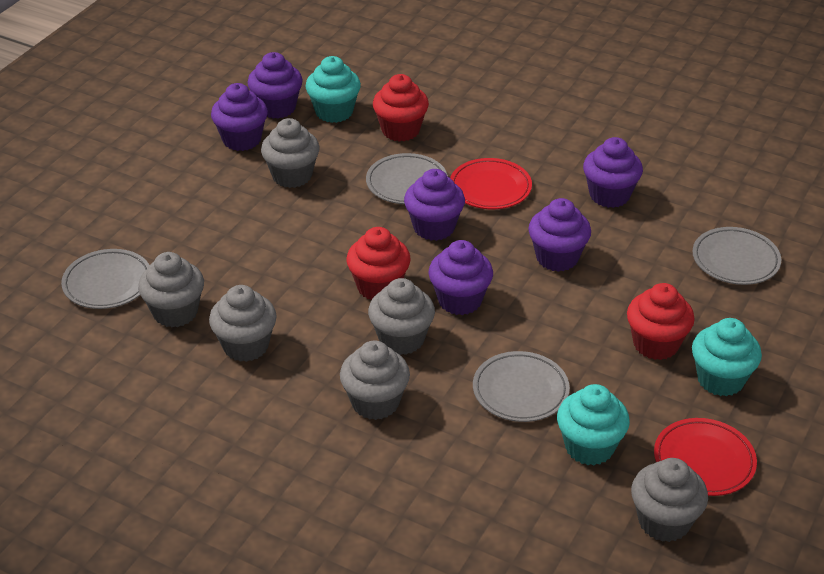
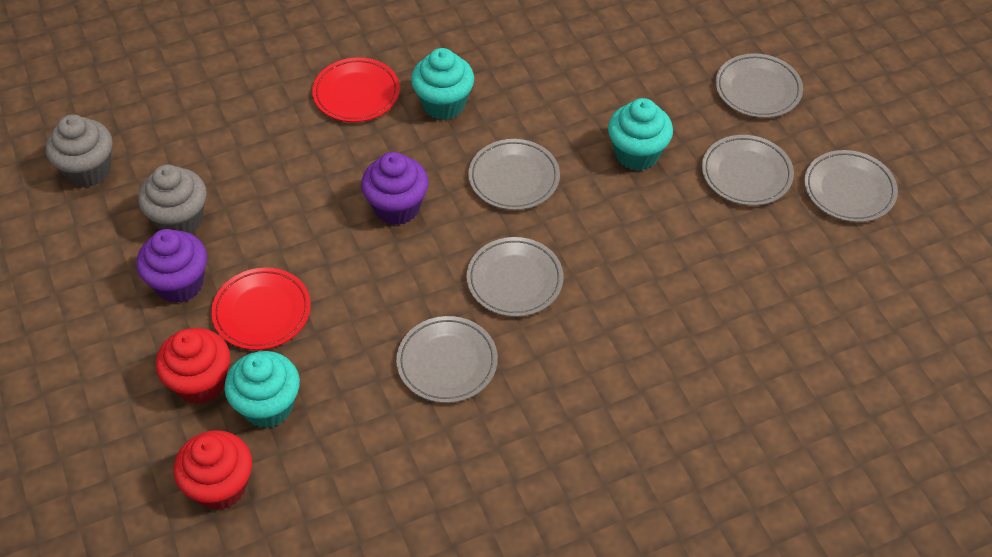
grey cupcake: 6 -> 2
grey plate: 4 -> 6
purple cupcake: 6 -> 2
red cupcake: 3 -> 2

